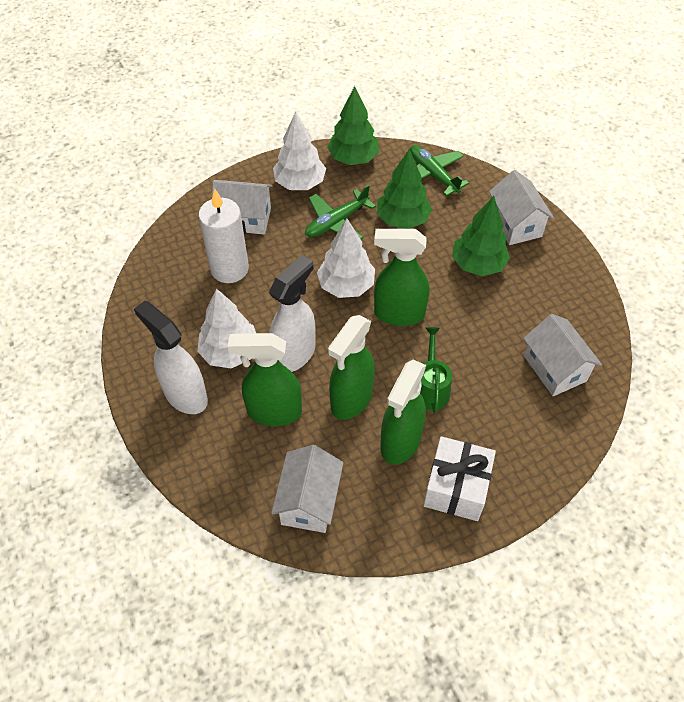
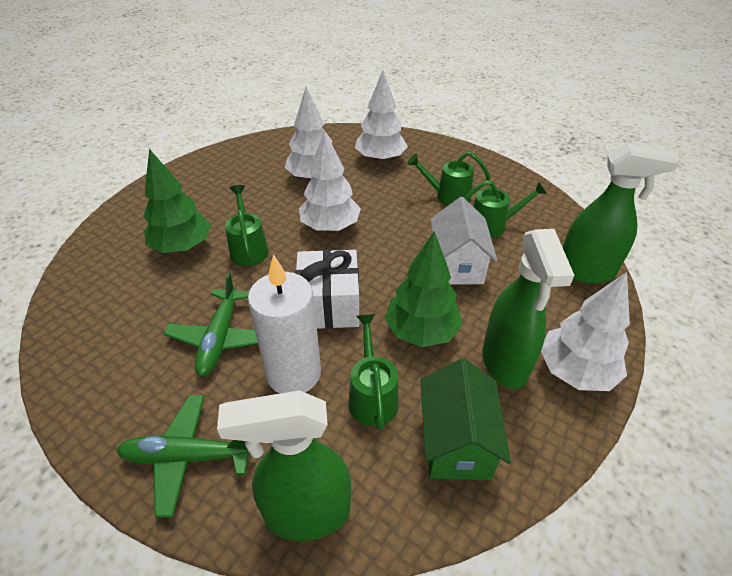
green house: 0 -> 1
green spray bottle: 4 -> 3
green tree: 3 -> 2
green watering can: 1 -> 4
white house: 4 -> 1
white spray bottle: 2 -> 0
white tree: 3 -> 4

